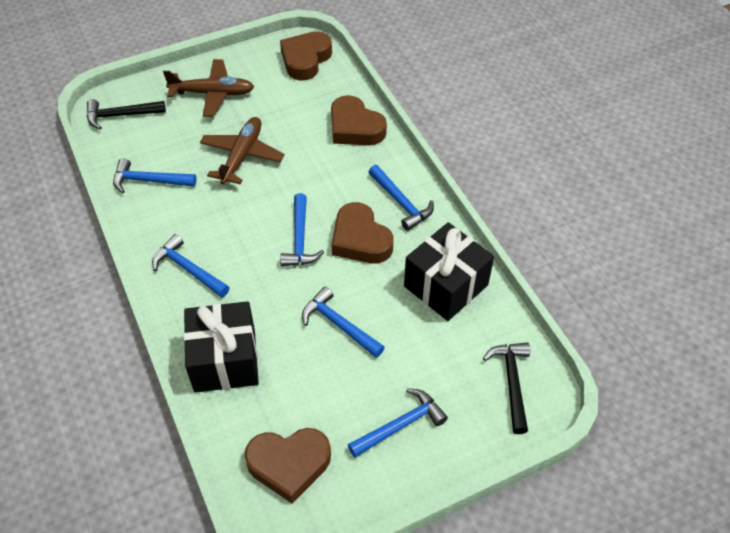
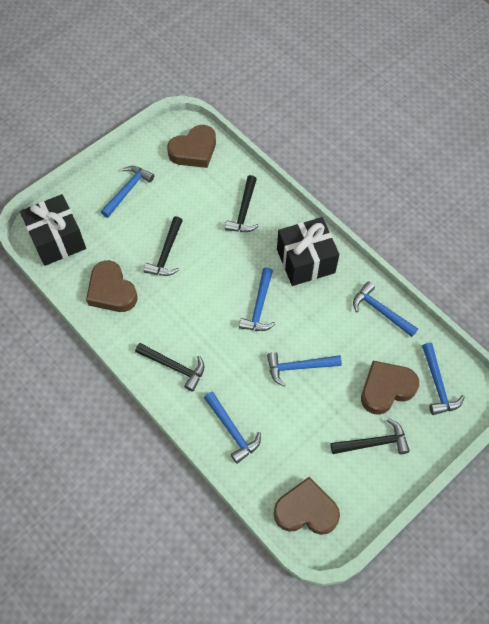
black hammer: 2 -> 4
brown plane: 2 -> 0

